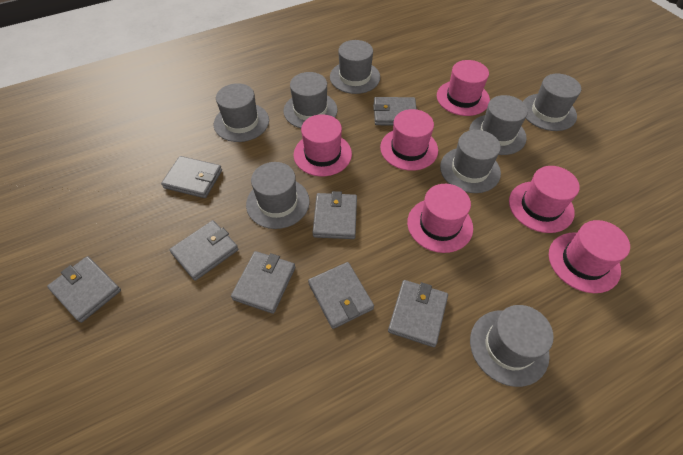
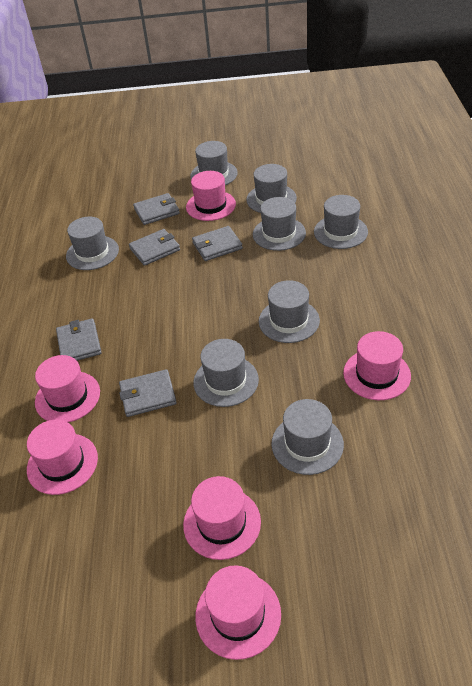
grey wallet: 8 -> 5

